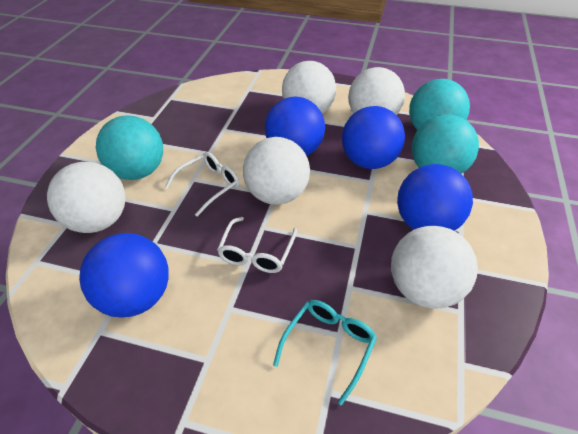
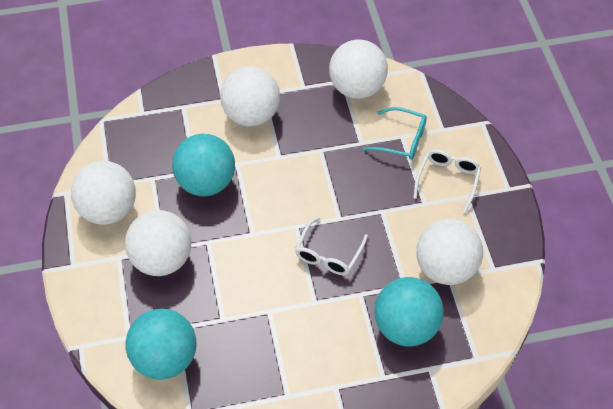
blue ball: 4 -> 0

